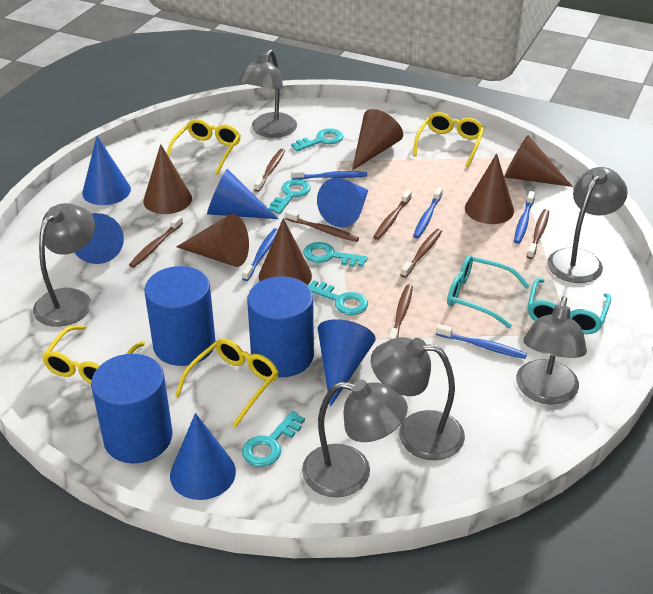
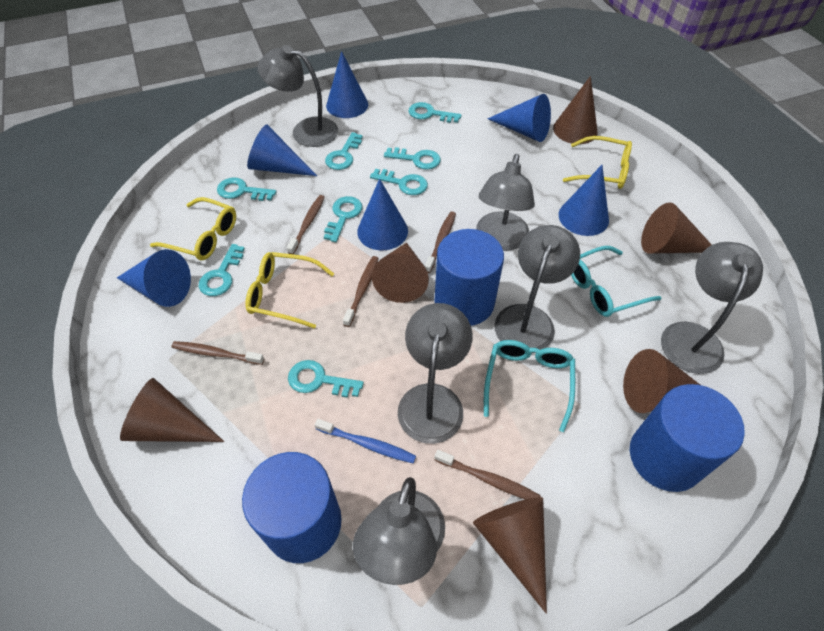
blue toothbrush: 5 -> 1
brown toothbrush: 7 -> 5
turquoise key: 5 -> 8
yellow glasses: 4 -> 3

